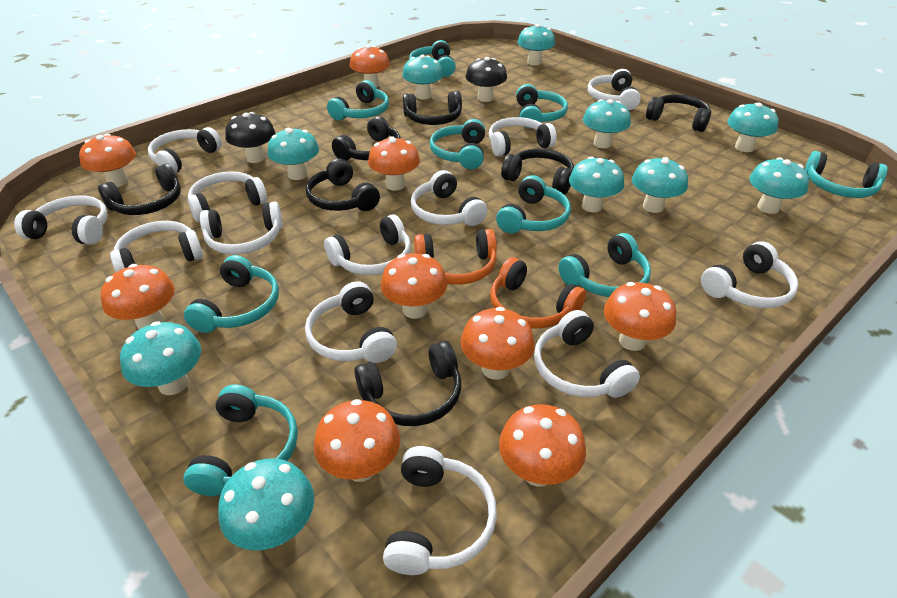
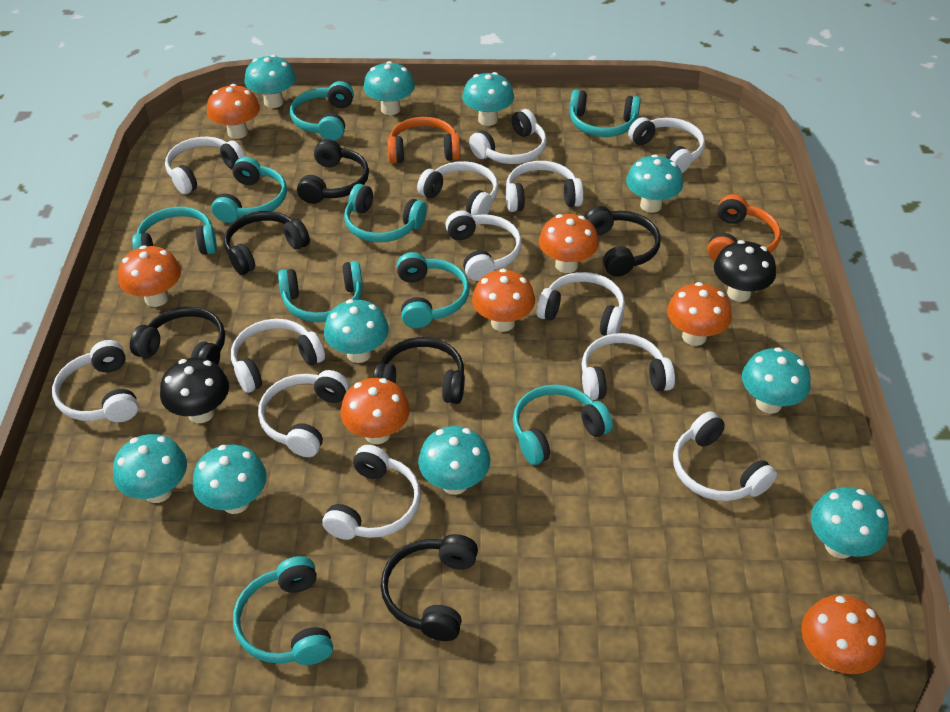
black headphones: 7 -> 6
orange mushroom: 9 -> 7

